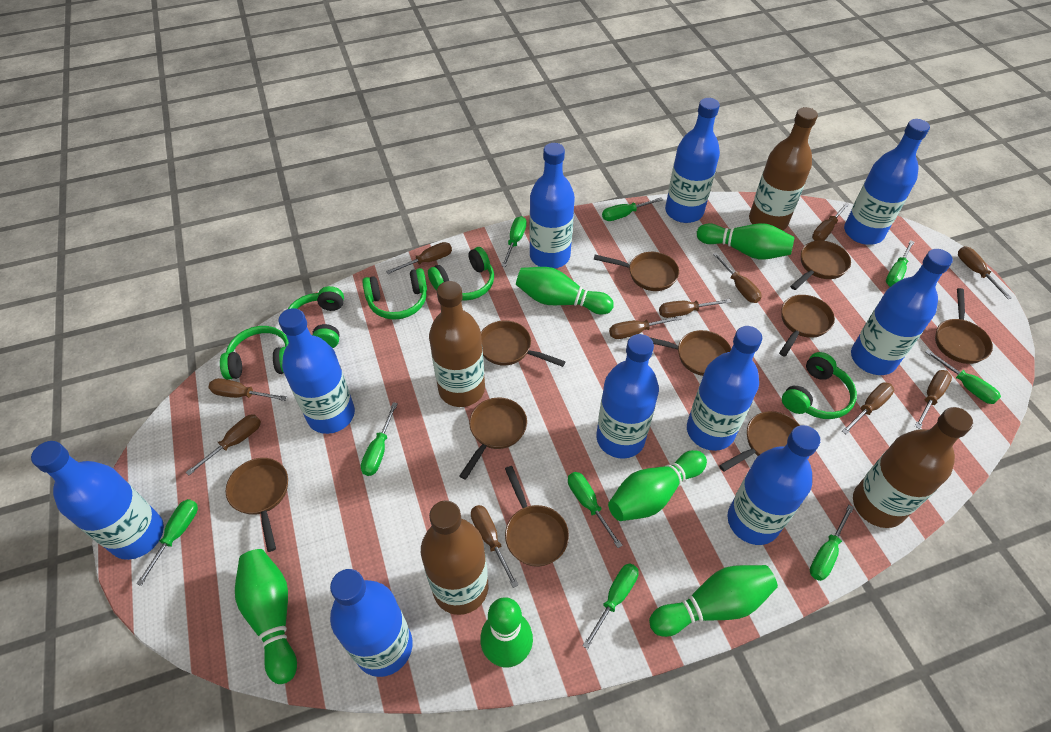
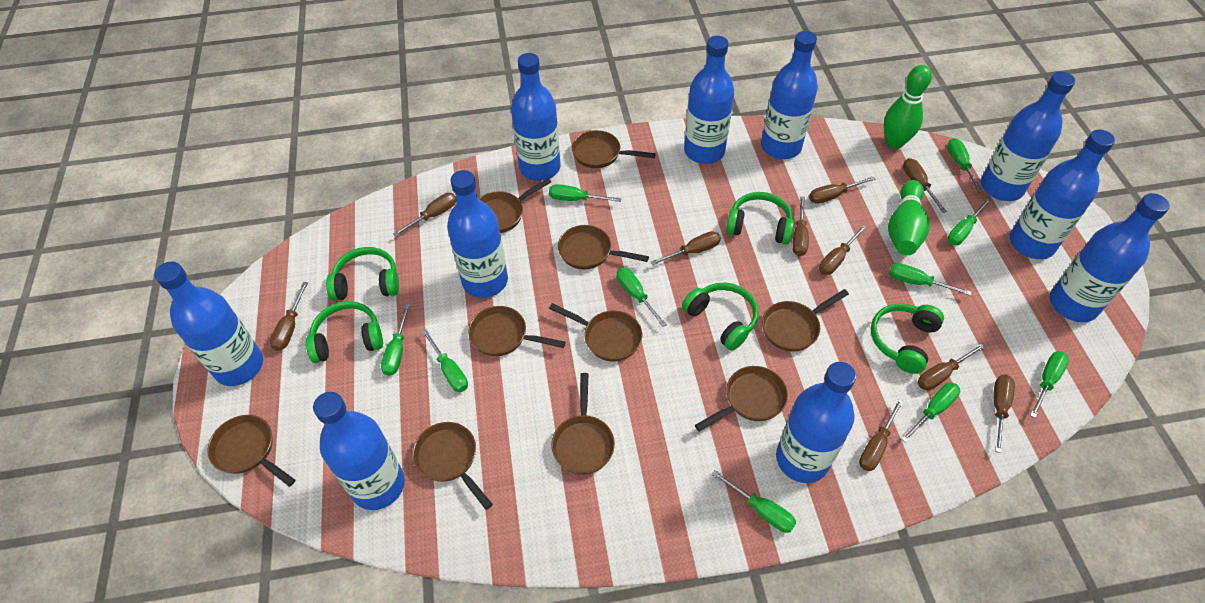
brown bottle: 4 -> 0
brown screwdriver: 11 -> 10
green bowling pin: 6 -> 2
green screwdriver: 9 -> 10

